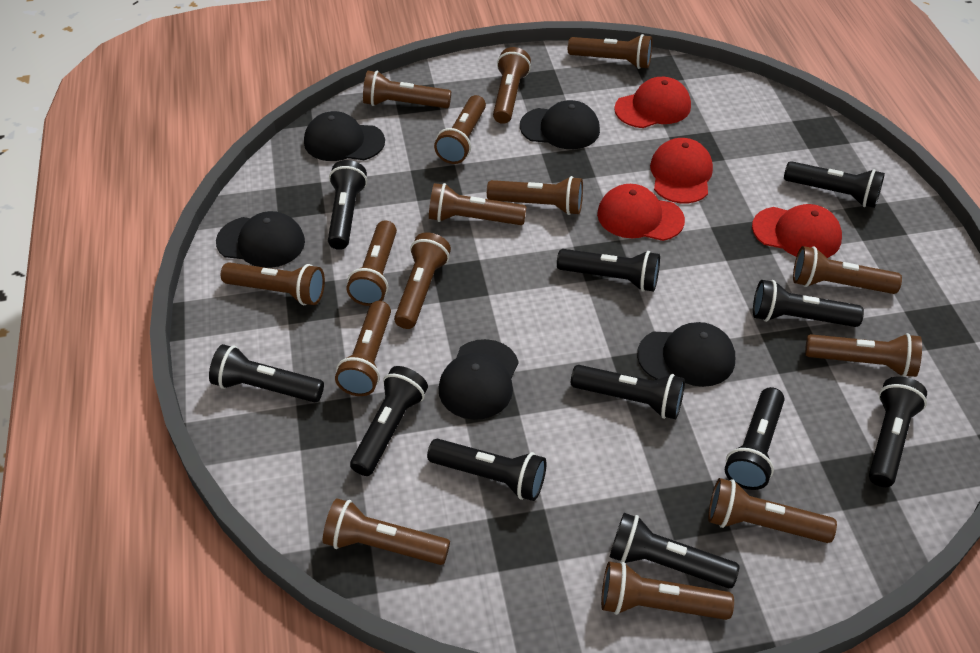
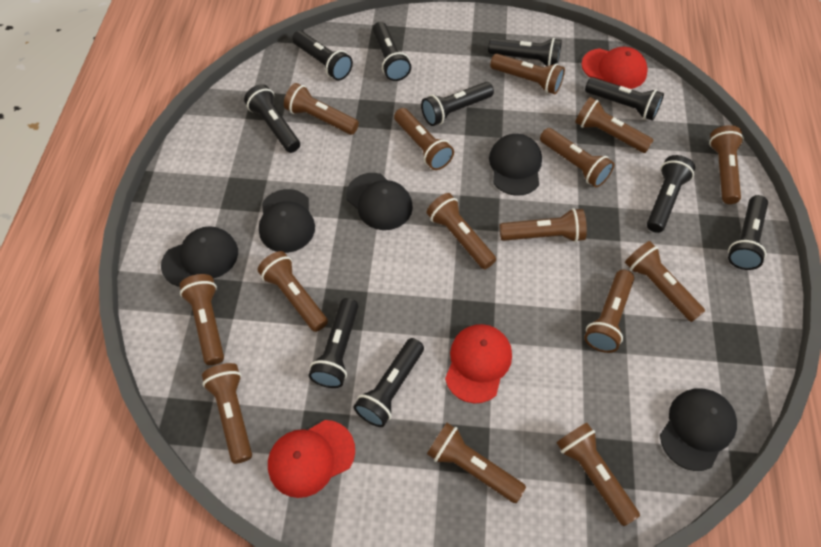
black flashlight: 11 -> 10
red cap: 4 -> 3

